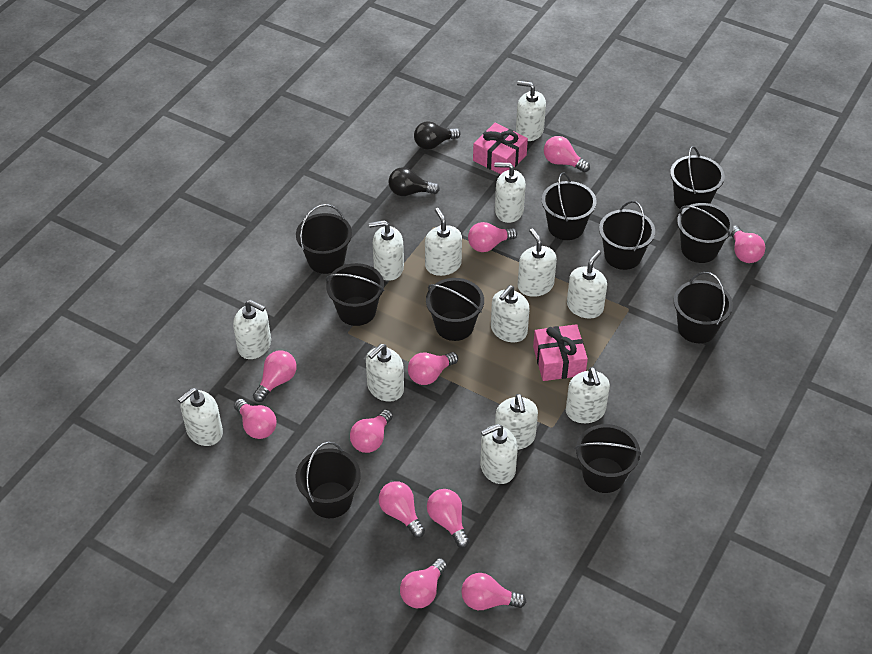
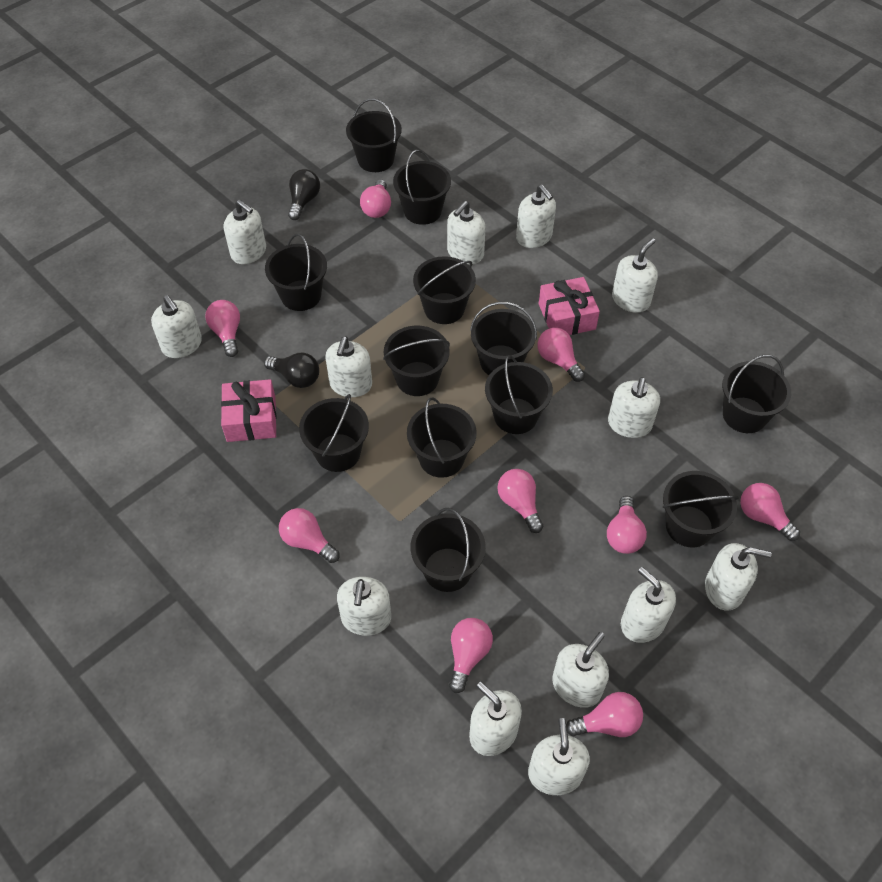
black bucket: 10 -> 12
pink light bulb: 11 -> 9

